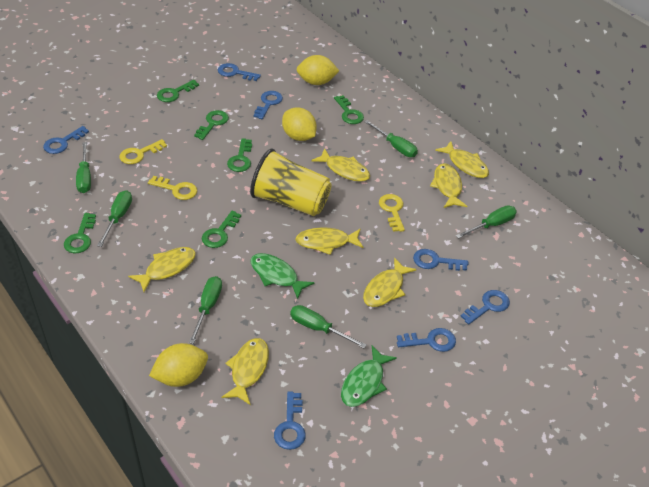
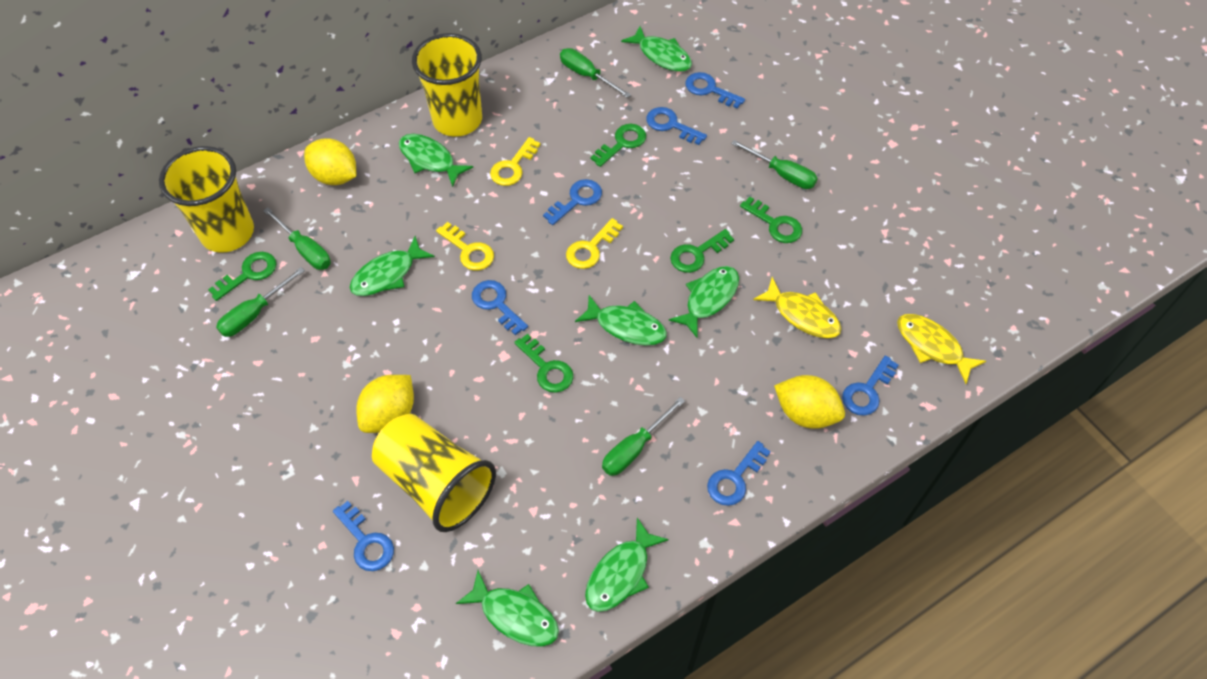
green fish: 2 -> 7
green key: 6 -> 5
green screwdriver: 6 -> 5
yellow cup: 1 -> 3
yellow fish: 7 -> 2

